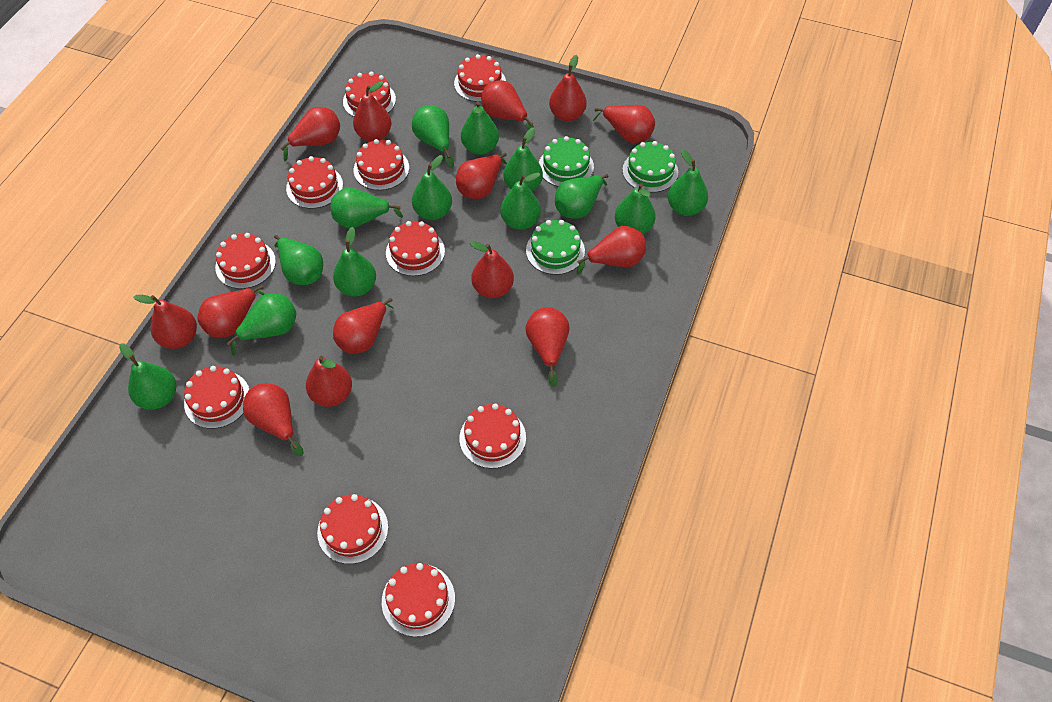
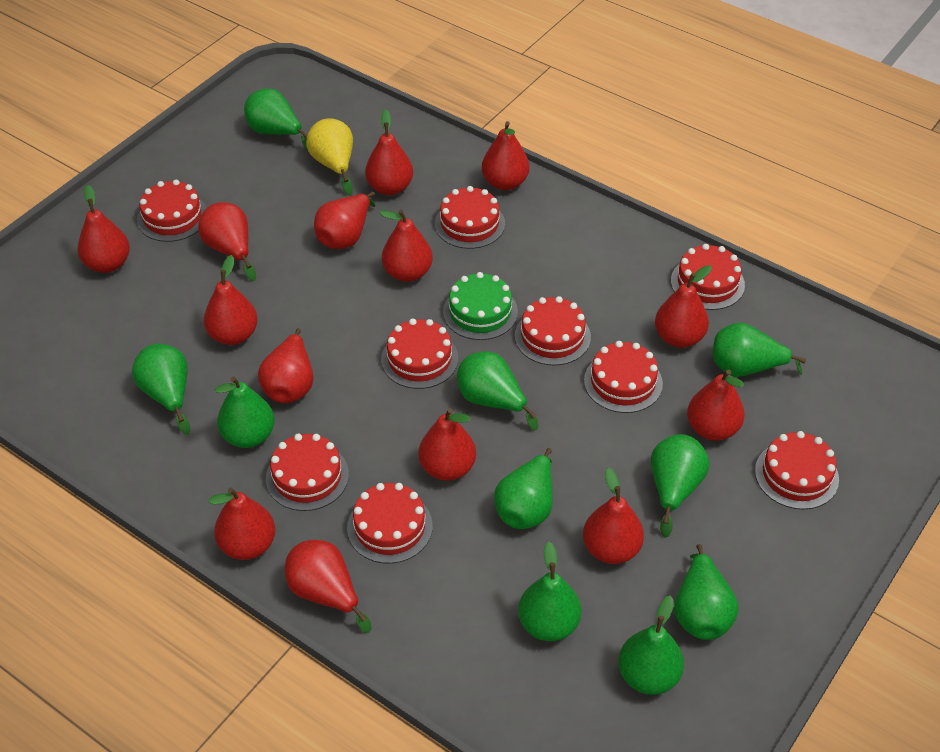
green cake: 3 -> 1
green pear: 13 -> 10
red cake: 10 -> 9
yellow pear: 0 -> 1

